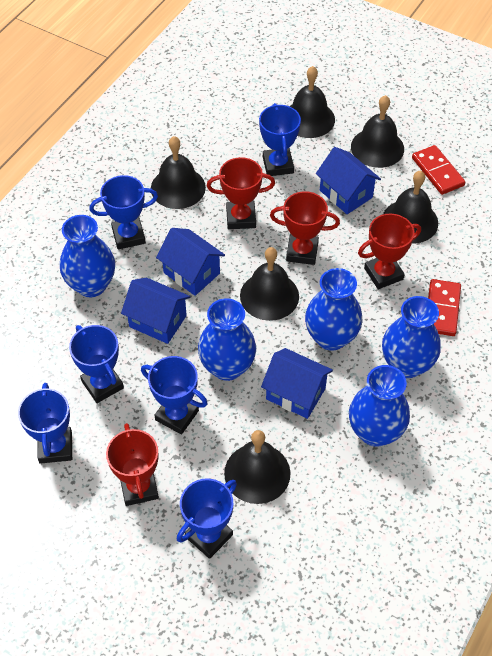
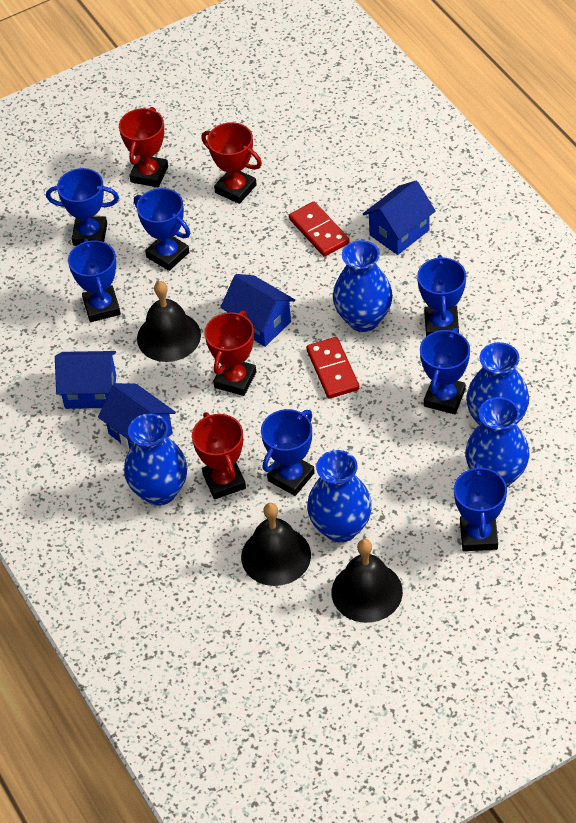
black bell: 6 -> 3
blue trophy: 6 -> 7

